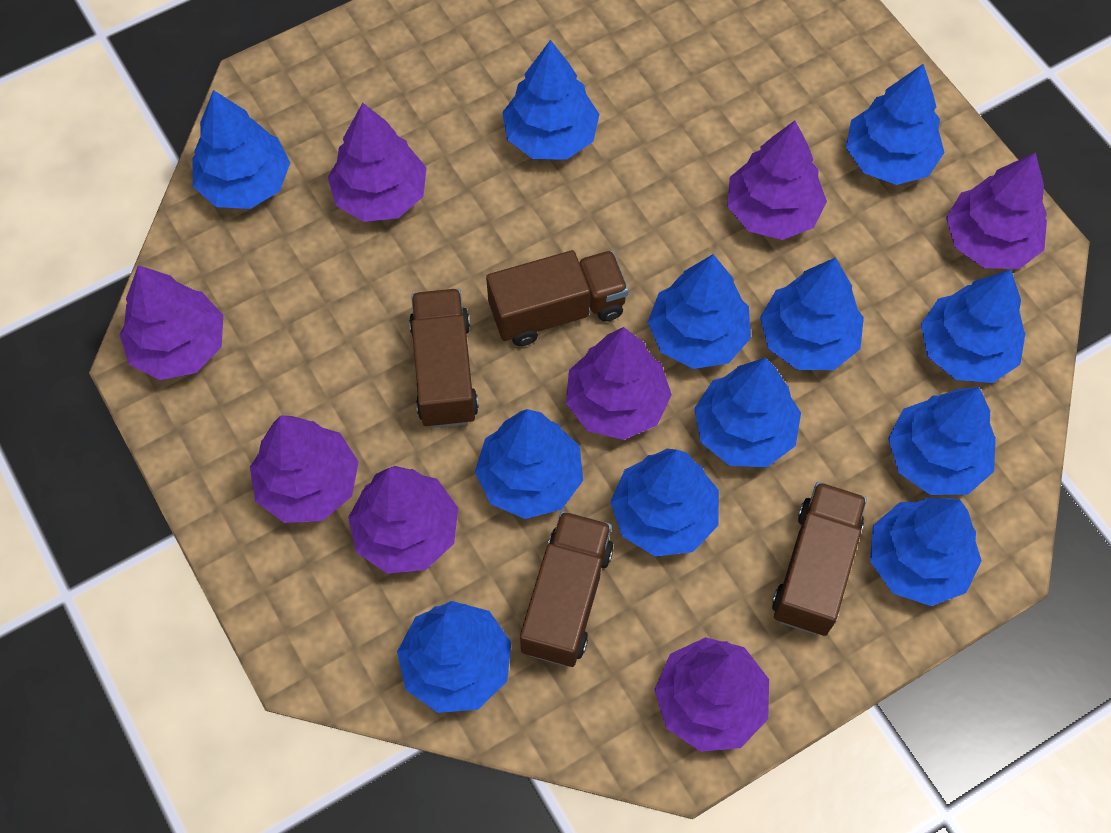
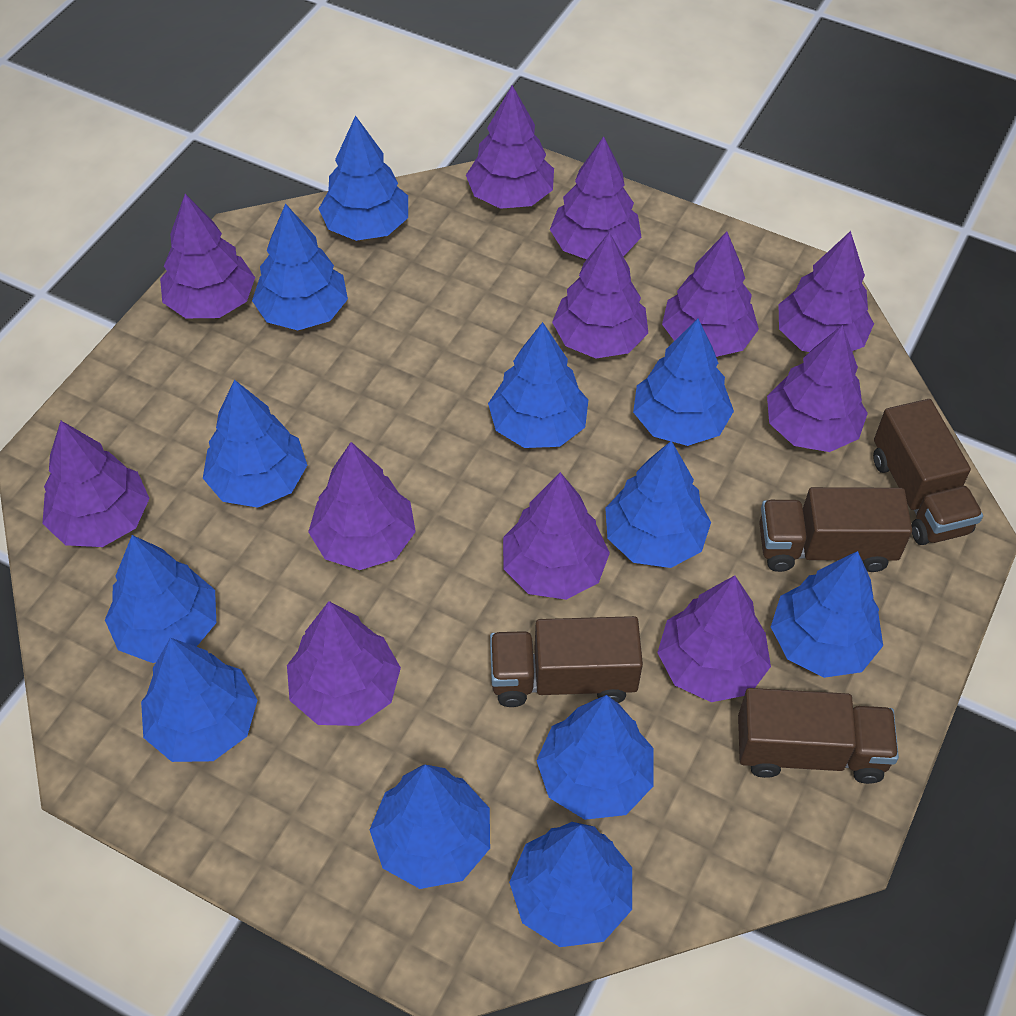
purple tree: 8 -> 12

